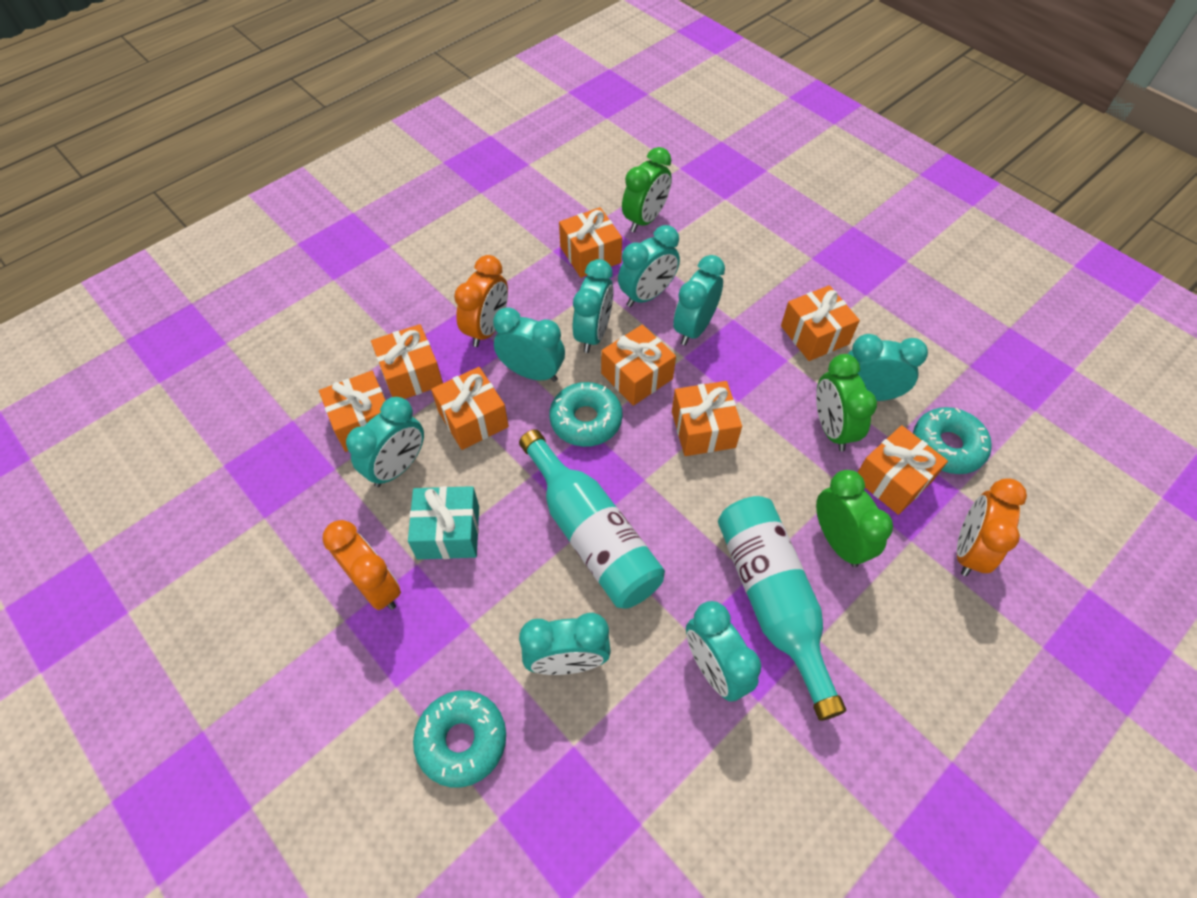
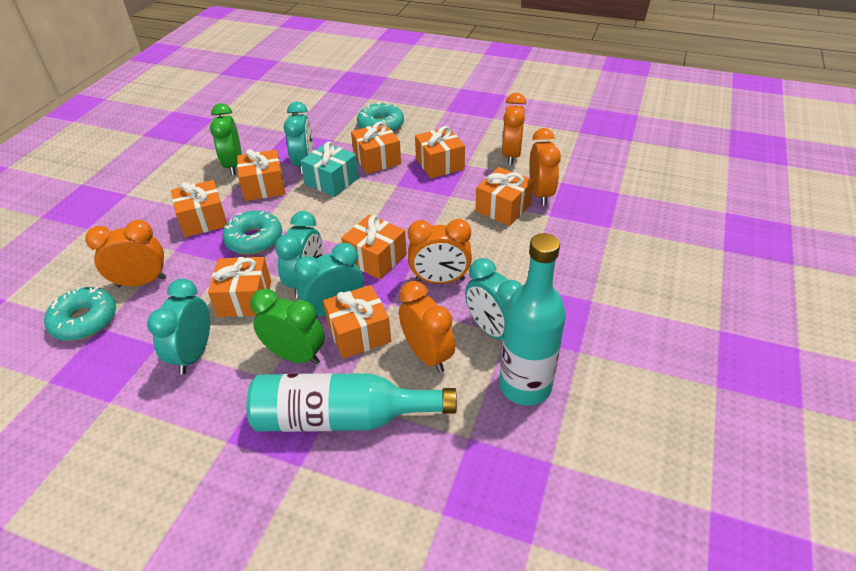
green clock: 3 -> 2
orange clock: 3 -> 5
turquoise clock: 8 -> 5

